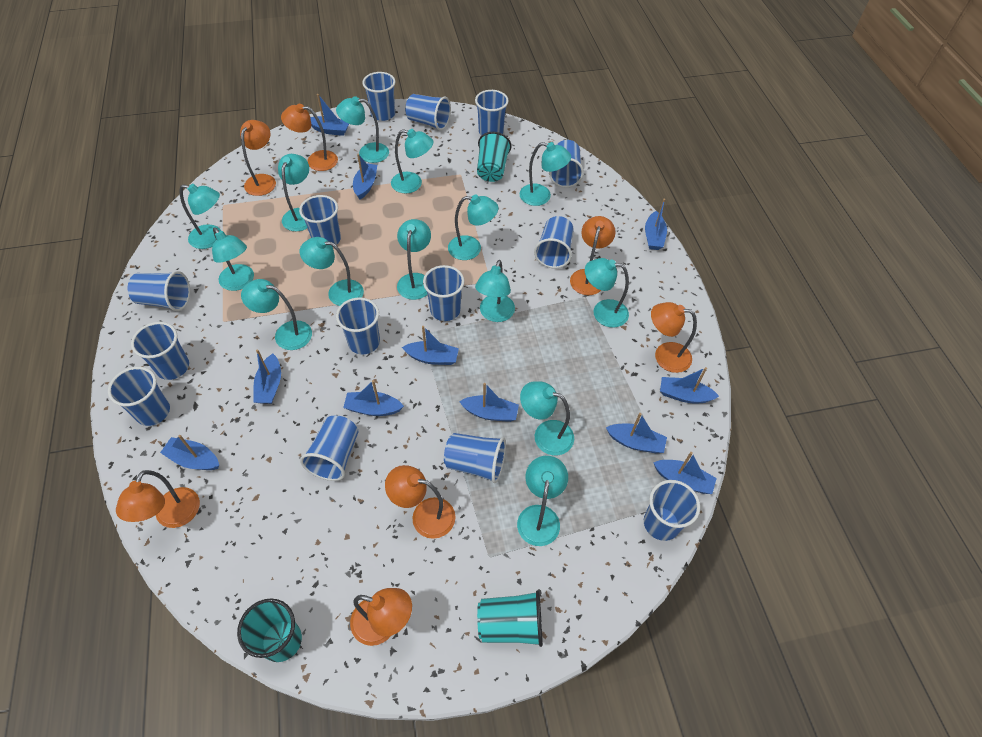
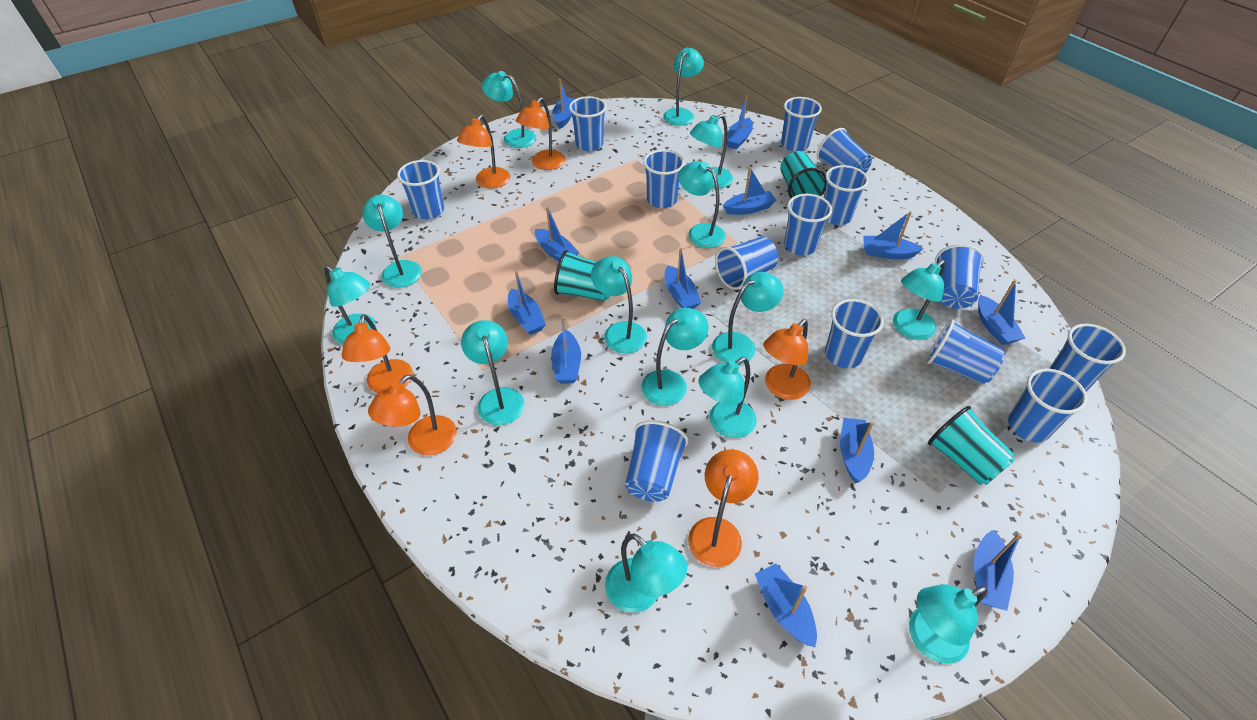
blue boat: 11 -> 12
orange lamp: 7 -> 6

